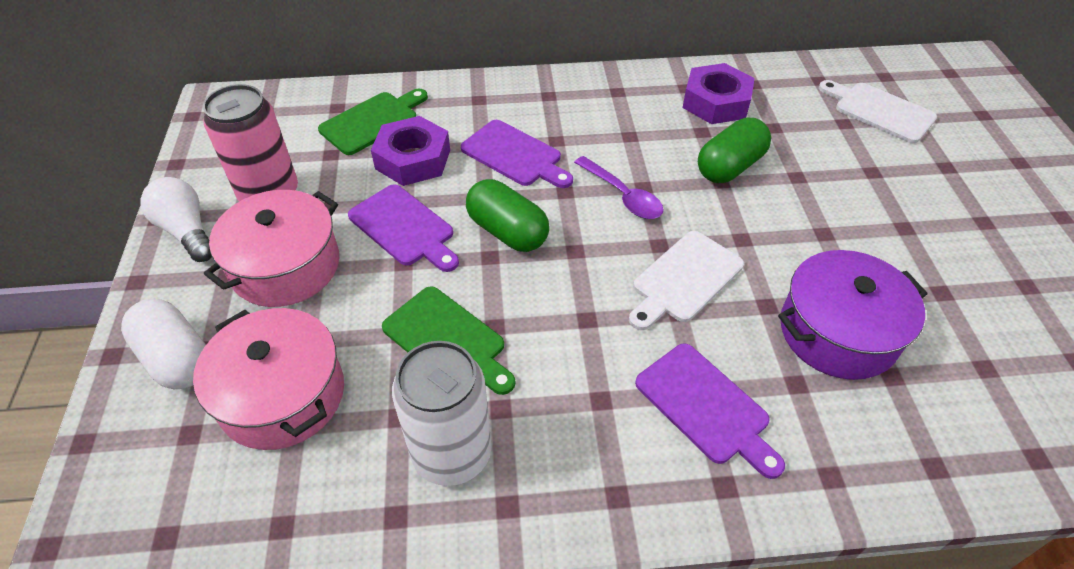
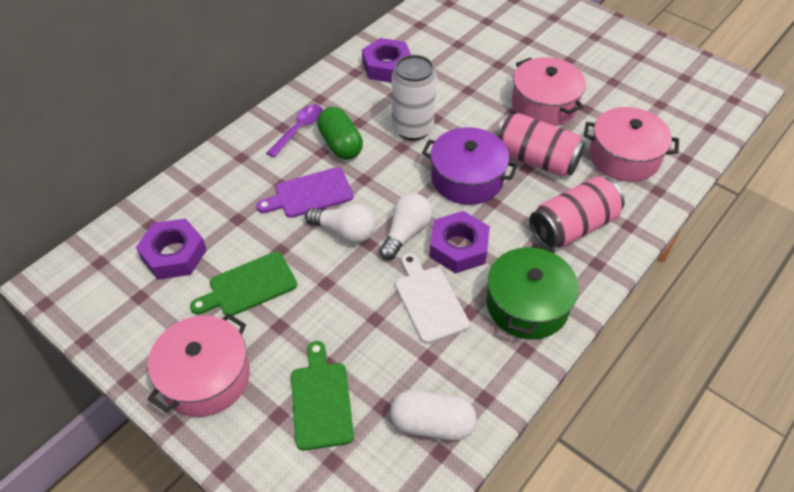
green capsule: 2 -> 1
green pot: 0 -> 1
pink can: 1 -> 2
pink pot: 2 -> 3
purple cutting board: 3 -> 1
purple nut: 2 -> 3
white cutting board: 2 -> 1
white light bulb: 1 -> 2

